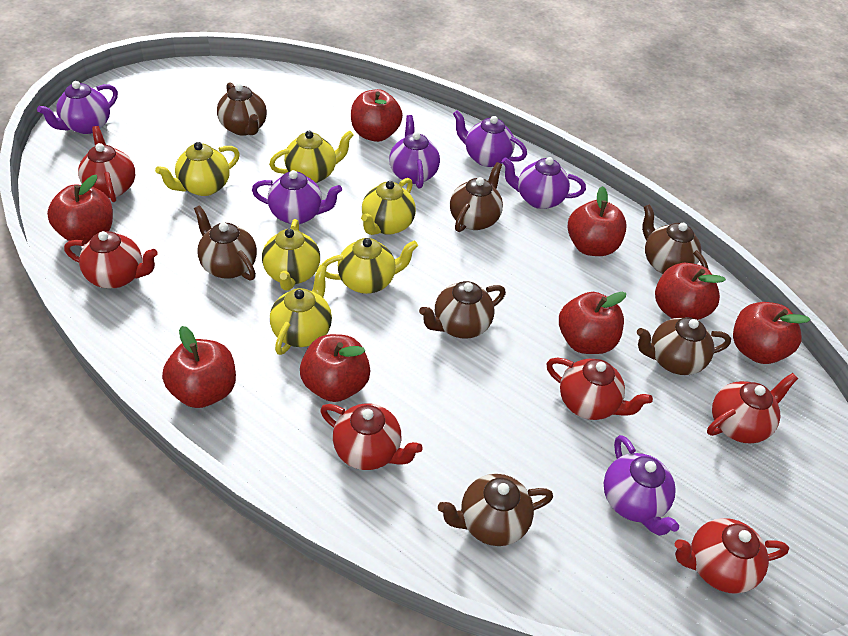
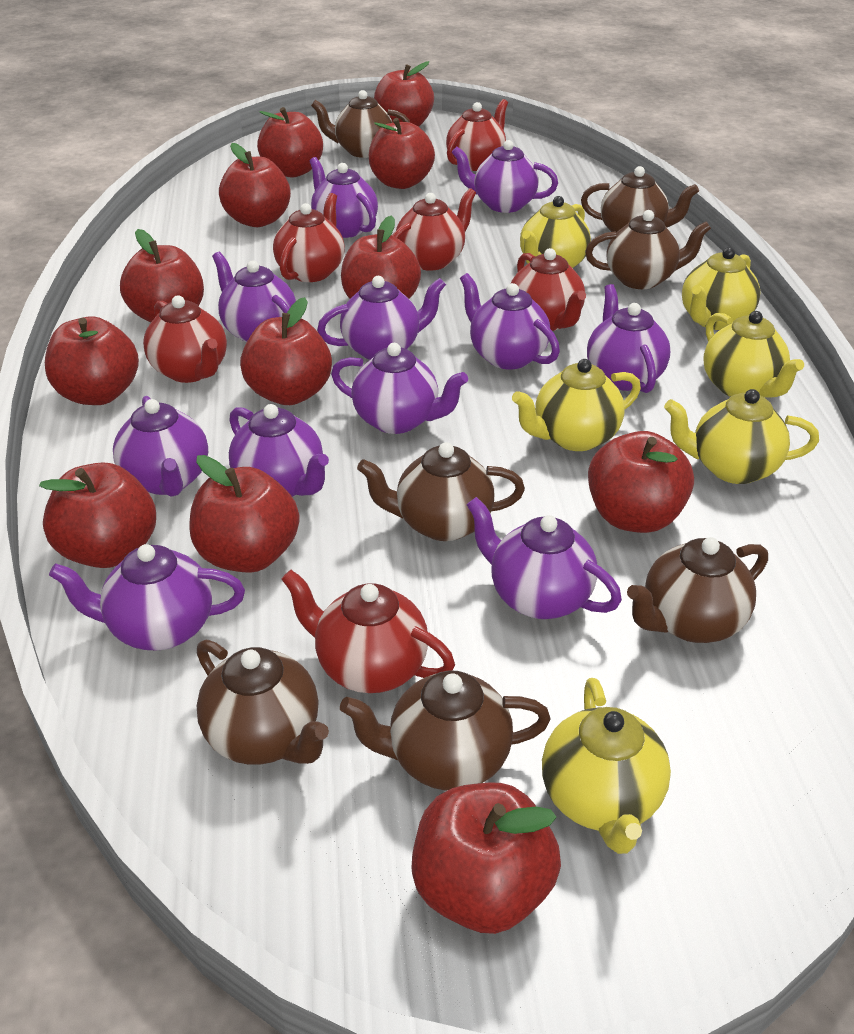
purple teapot: 6 -> 11
red apple: 8 -> 12

